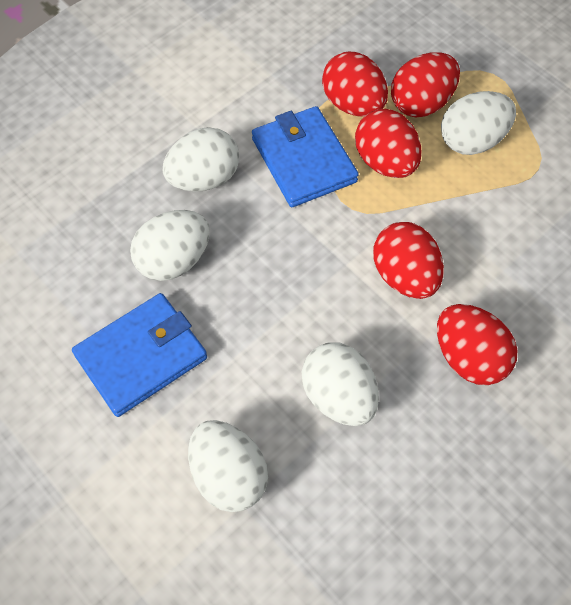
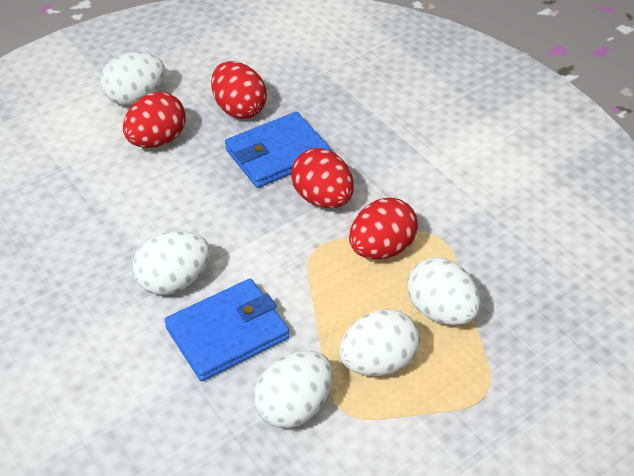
red egg: 5 -> 4

